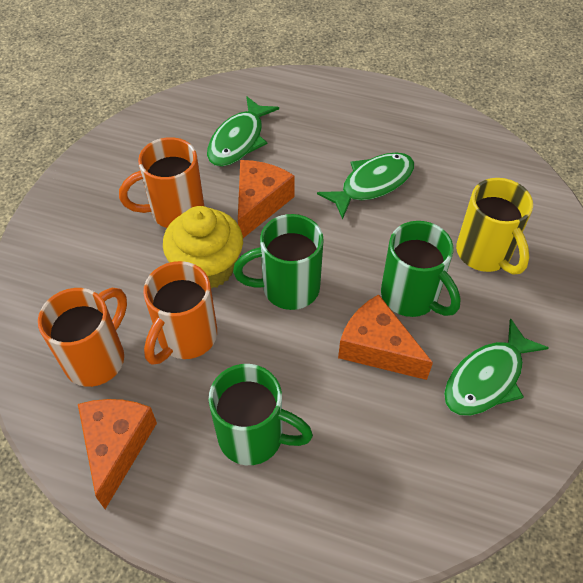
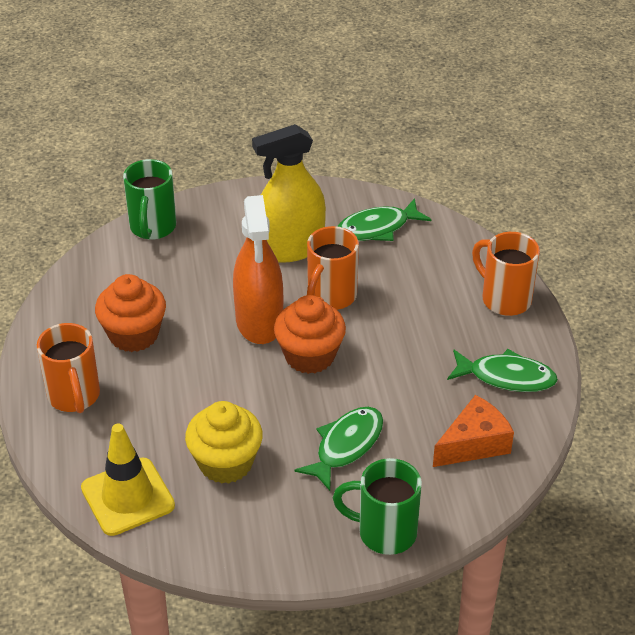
green mug: 3 -> 2
orange cheese: 3 -> 1
orange cupcake: 0 -> 2
orange spray bottle: 0 -> 1
yellow mug: 1 -> 0
yellow spray bottle: 0 -> 1
yellow traffic cone: 0 -> 1

